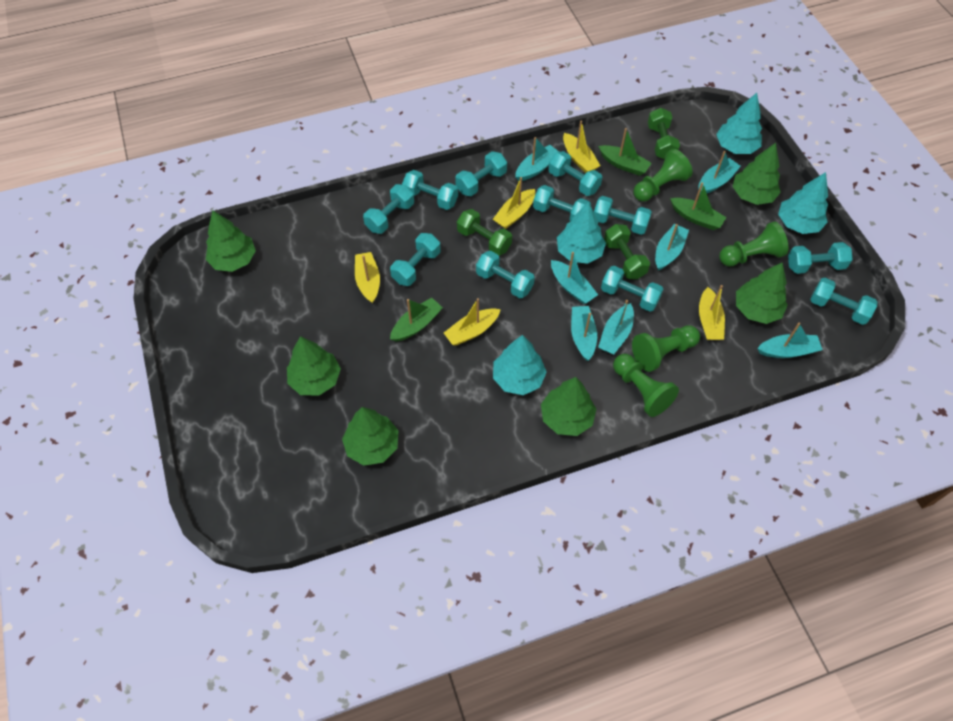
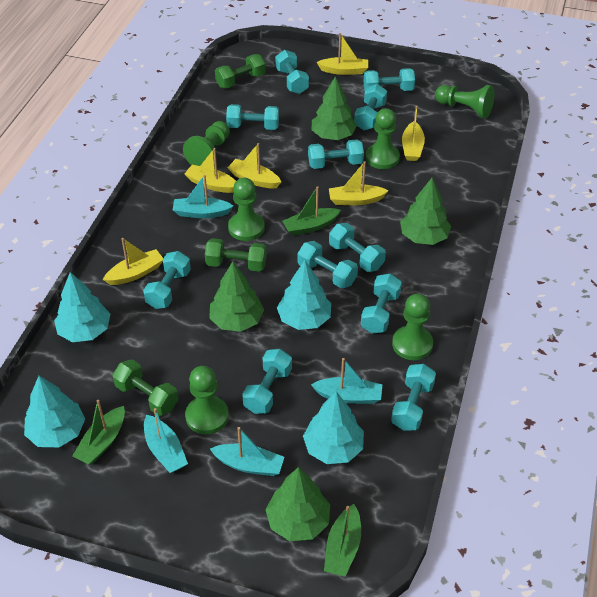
green pawn: 4 -> 6
green tree: 6 -> 4
turquoise boat: 7 -> 4
yellow boat: 5 -> 6

